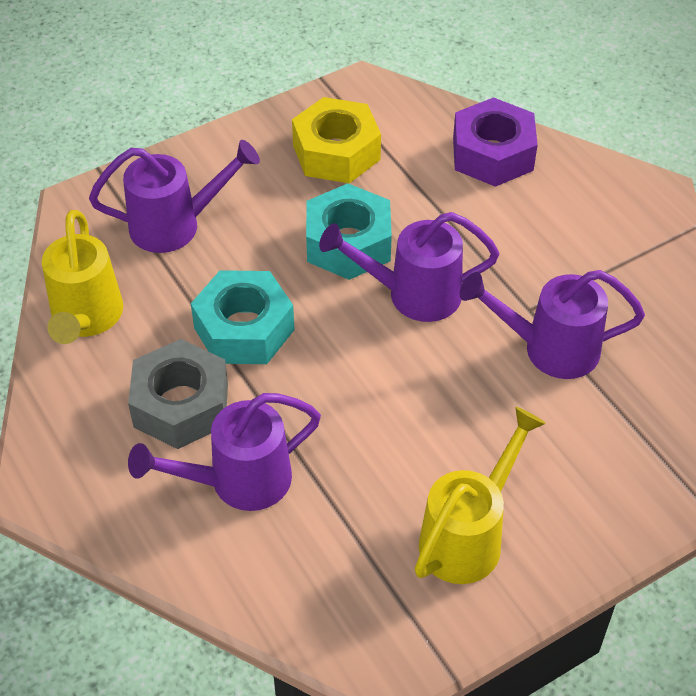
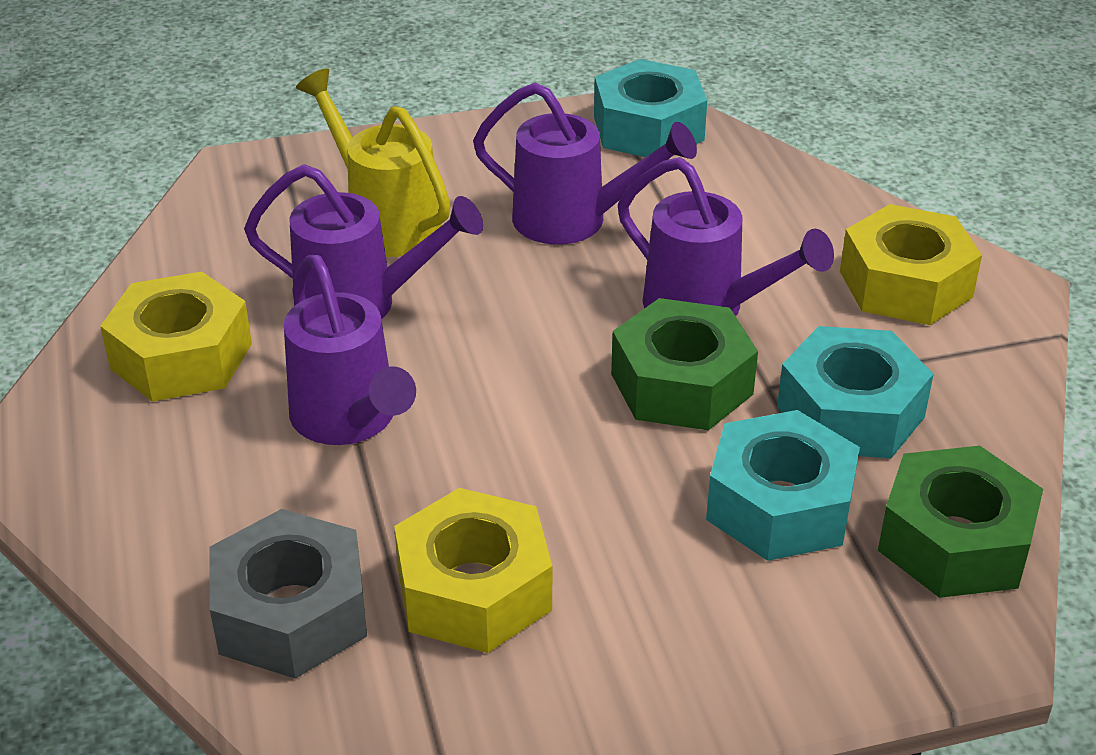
green nut: 0 -> 2
purple nut: 1 -> 0
turquoise nut: 2 -> 3
yellow nut: 1 -> 3
yellow watering can: 2 -> 1

